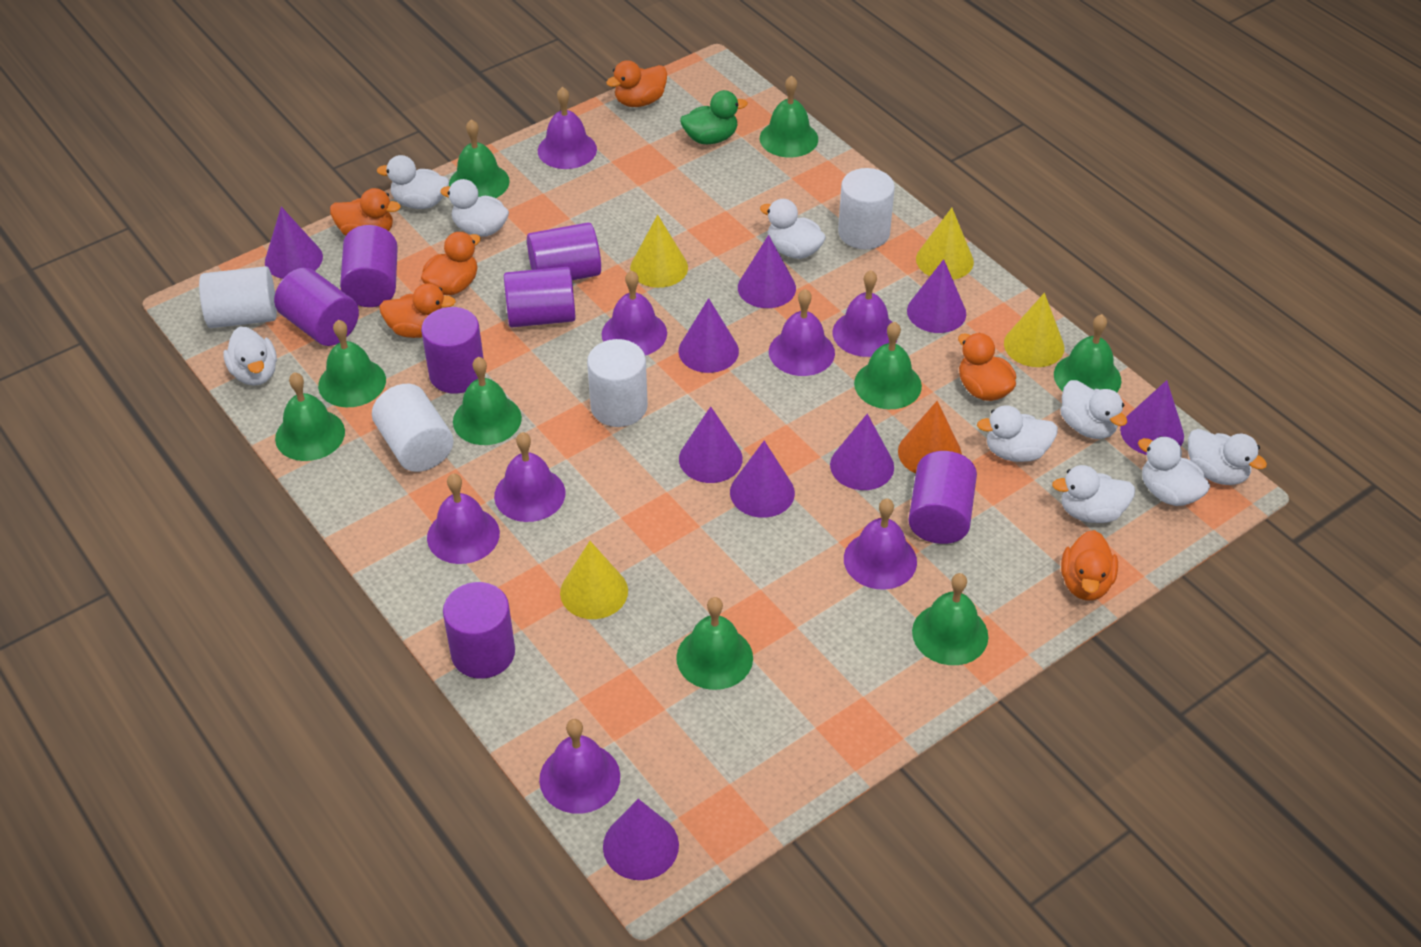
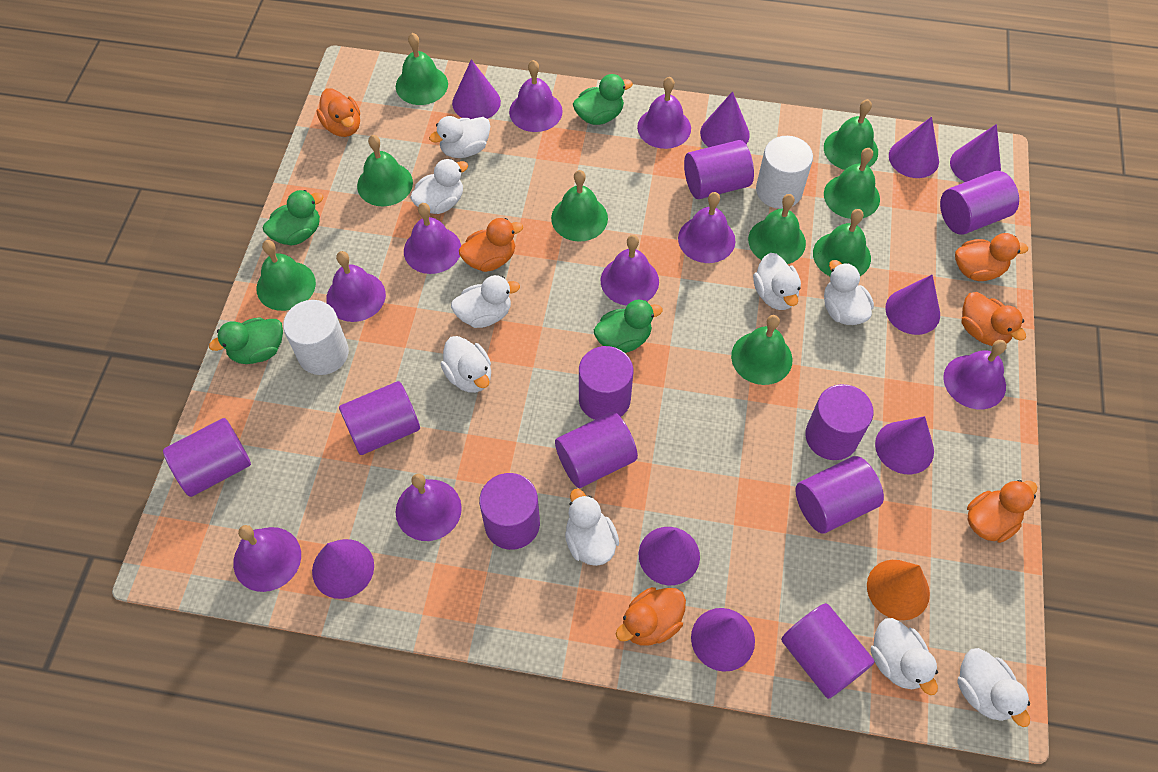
green duck: 1 -> 4
purple bell: 8 -> 9
purple cylinder: 7 -> 10
white cylinder: 4 -> 2
yellow cone: 4 -> 0

